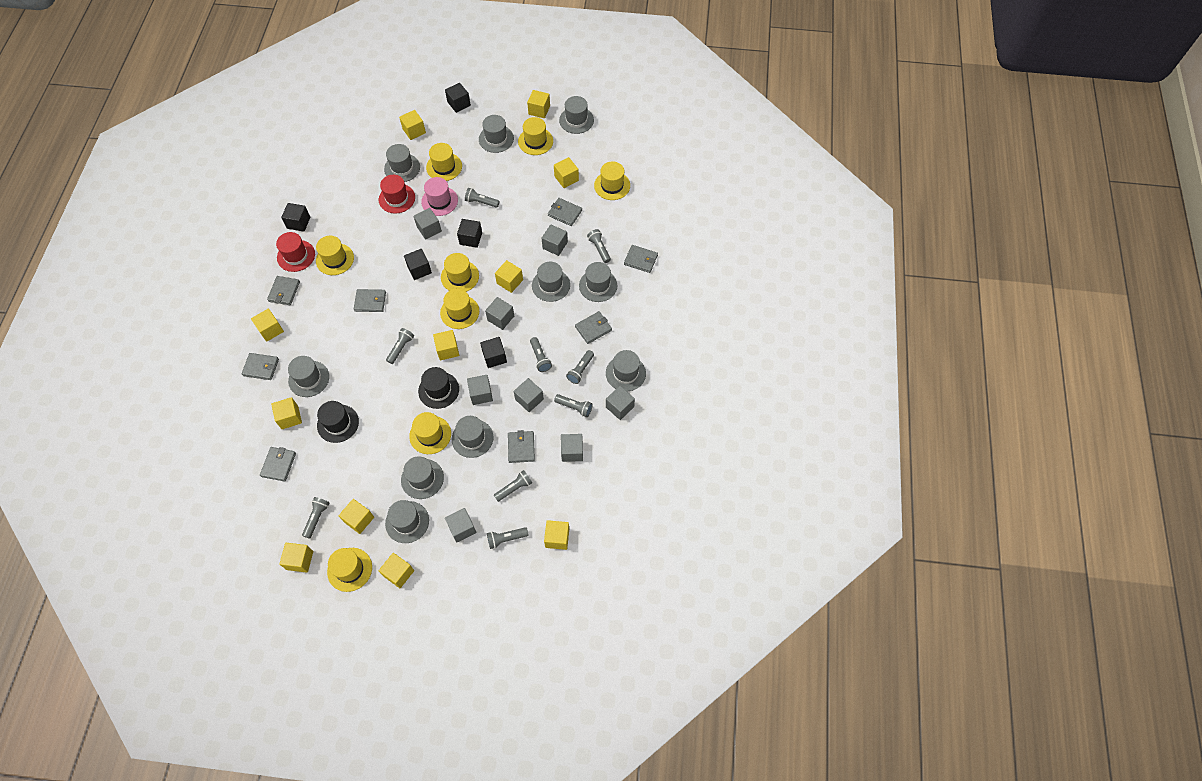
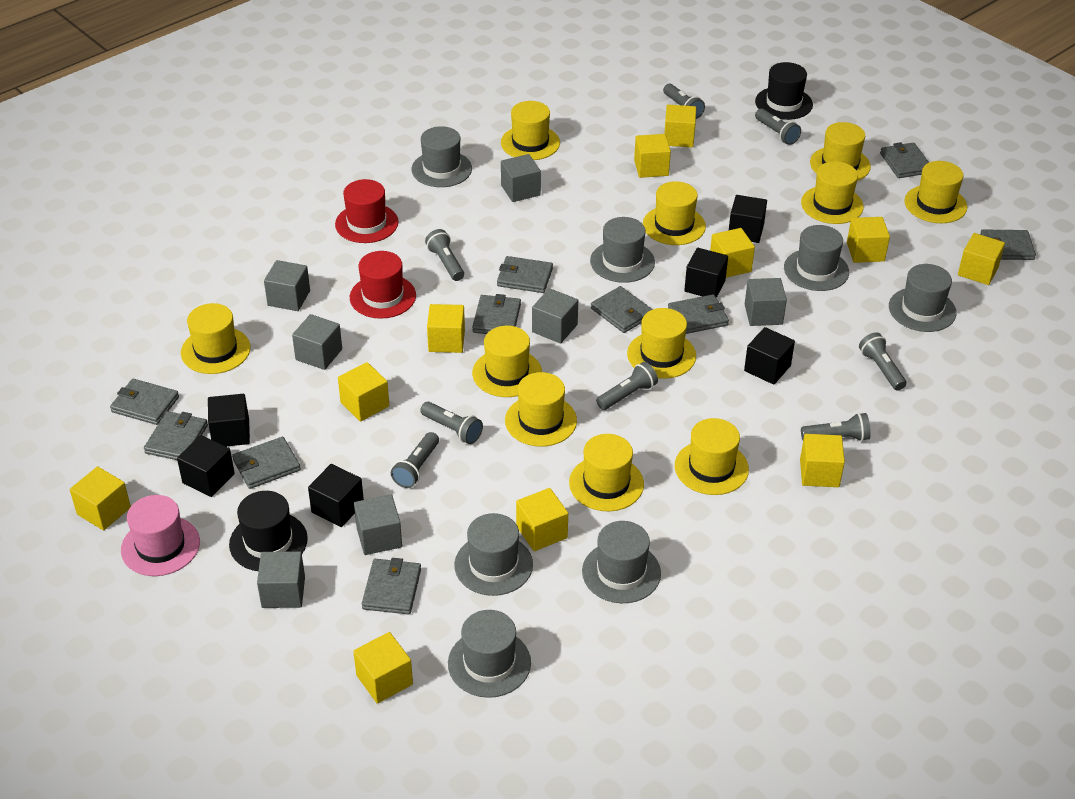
black cube: 5 -> 6
grey cube: 8 -> 7
grey flashlight: 9 -> 8
grey hat: 10 -> 7
grey wallet: 8 -> 10
yellow hat: 8 -> 11

